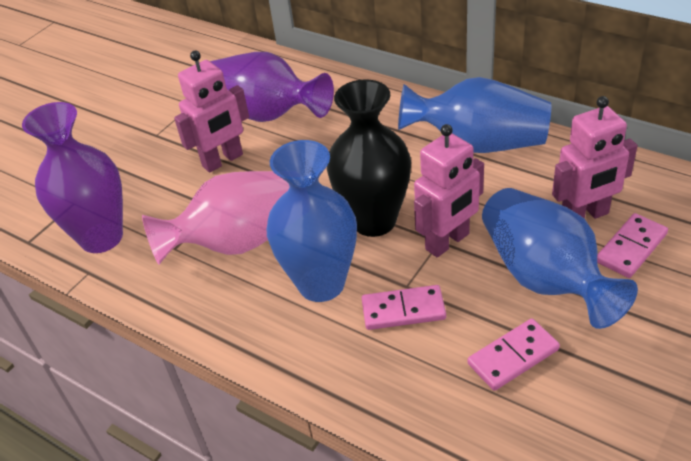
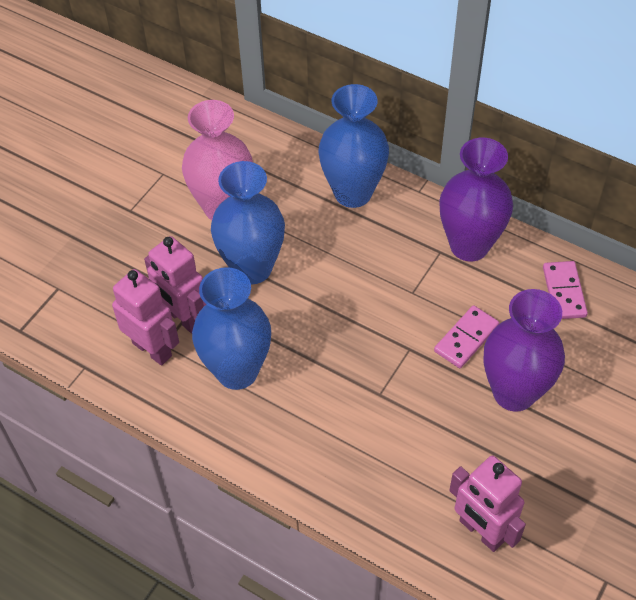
black vase: 1 -> 0
pink domino: 3 -> 2

